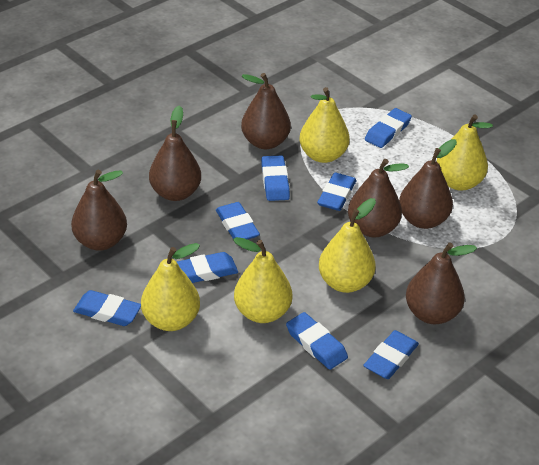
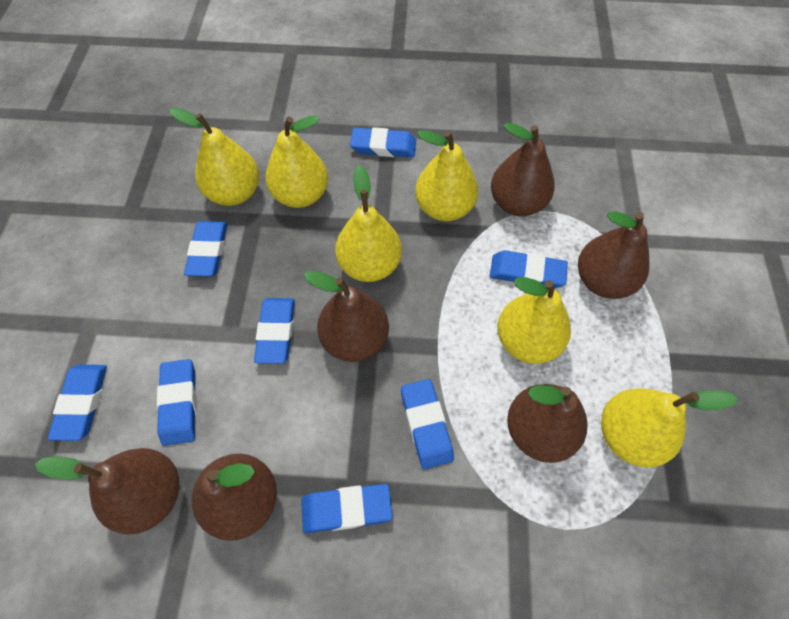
yellow pear: 5 -> 6

